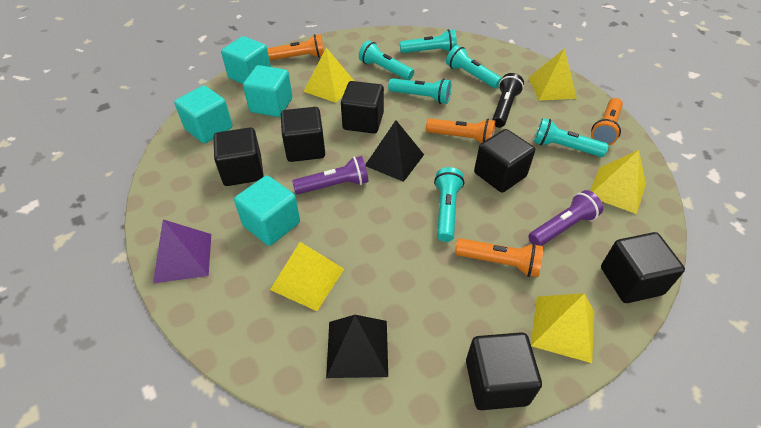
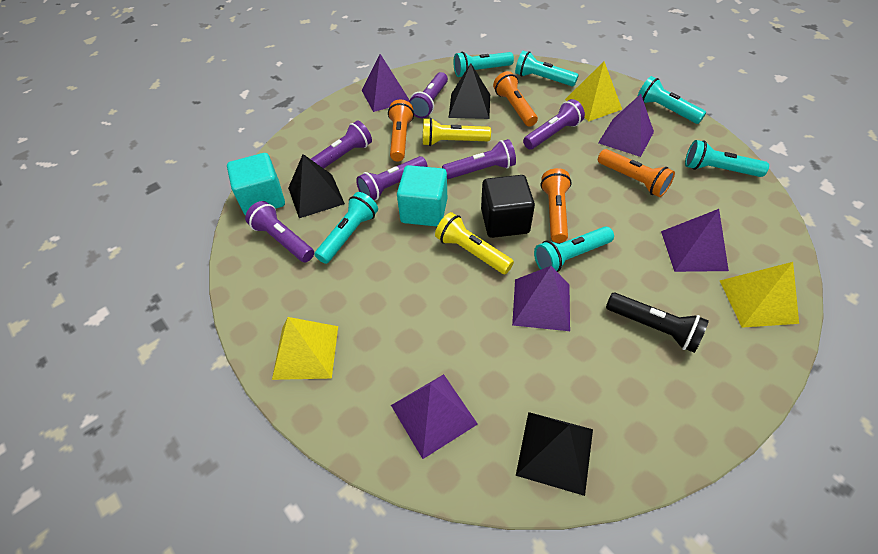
black cube: 6 -> 1
black pyramid: 2 -> 3
purple flashlight: 2 -> 6
purple pyramid: 1 -> 5
turquoise cube: 4 -> 2
yellow flashlight: 0 -> 2
yellow pyramid: 5 -> 3

